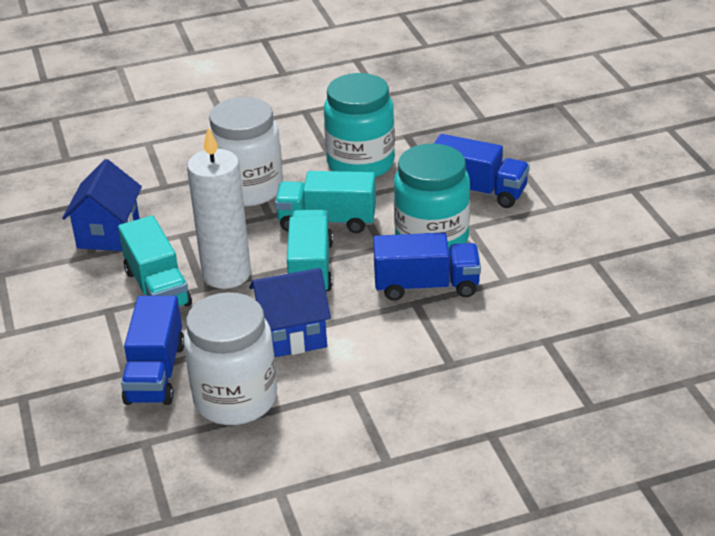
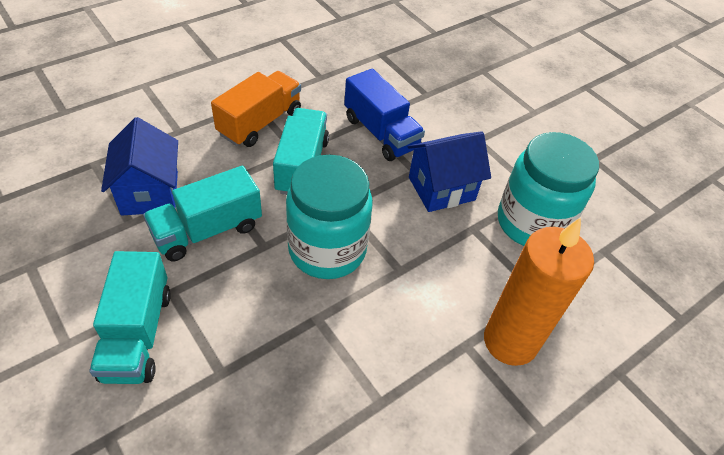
blue truck: 3 -> 1
orange candle: 0 -> 1
orange truck: 0 -> 1
white candle: 1 -> 0
white jar: 2 -> 0

